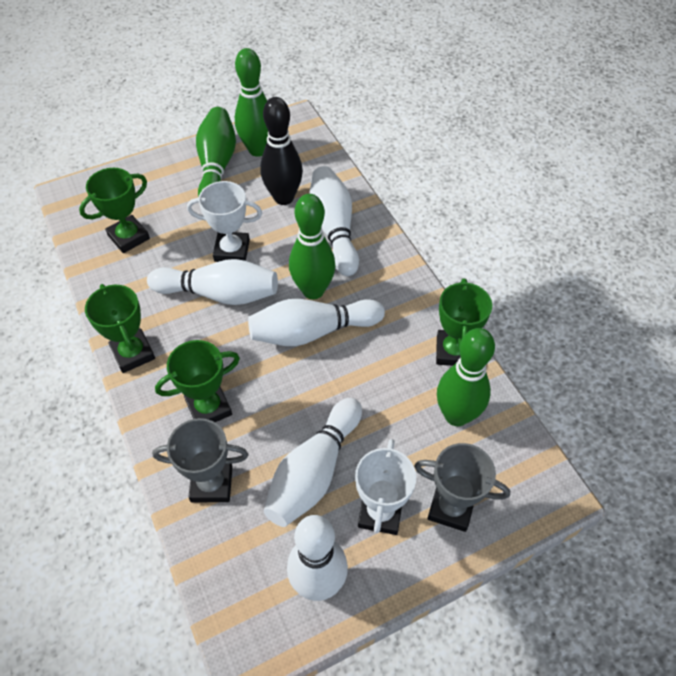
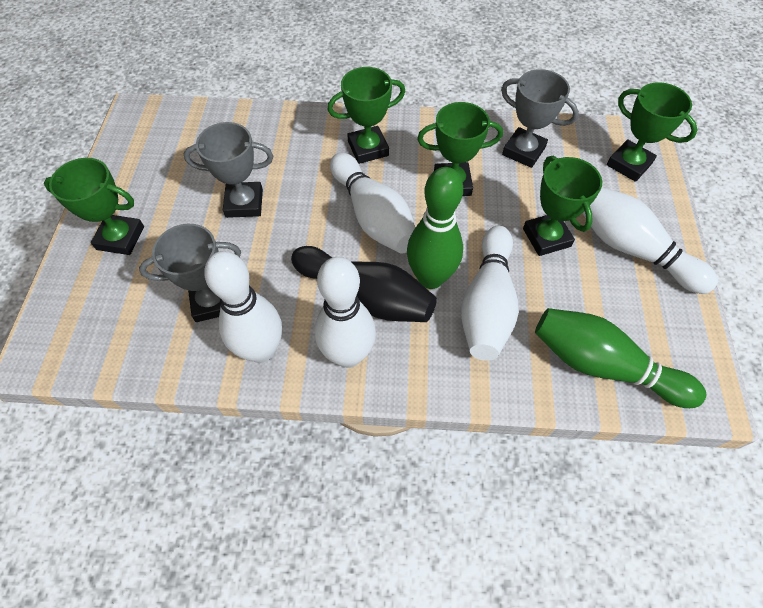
green bowling pin: 4 -> 2
green trophy: 4 -> 5
grey trophy: 2 -> 3
white trophy: 2 -> 0

